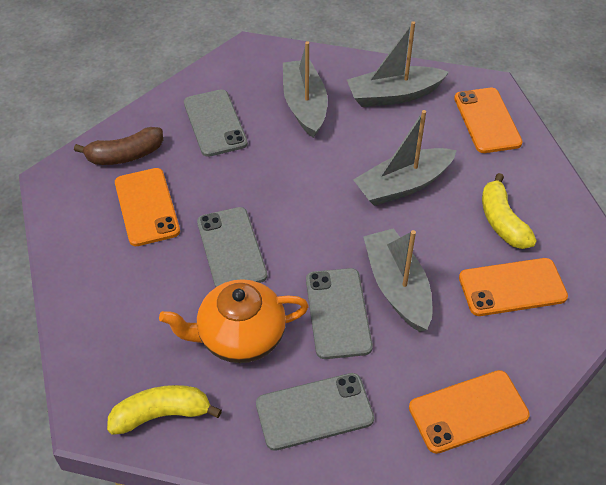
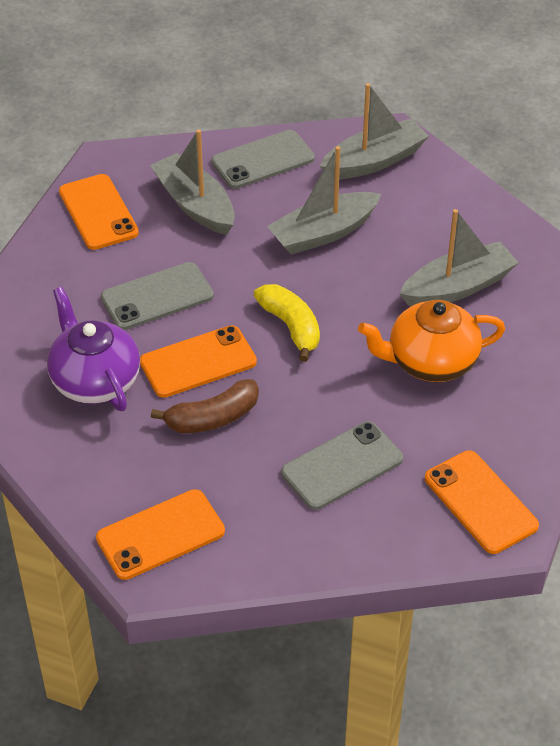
grey phone: 4 -> 3
purple teapot: 0 -> 1
yellow banana: 2 -> 1

